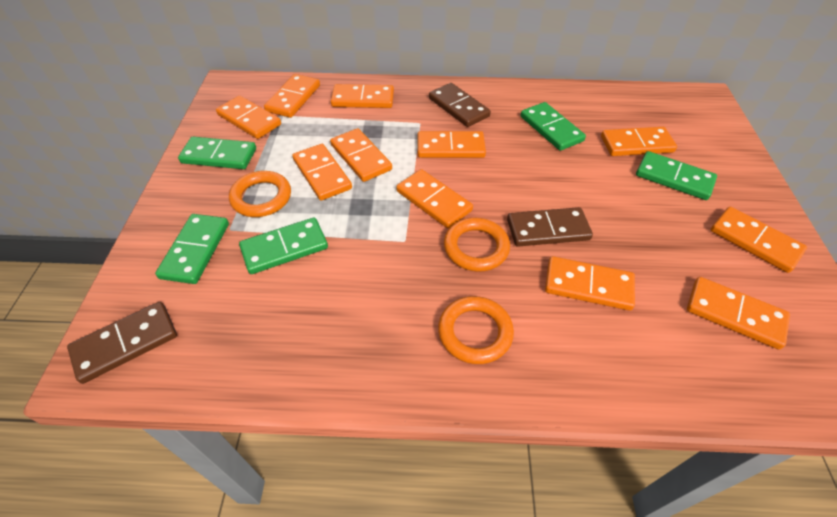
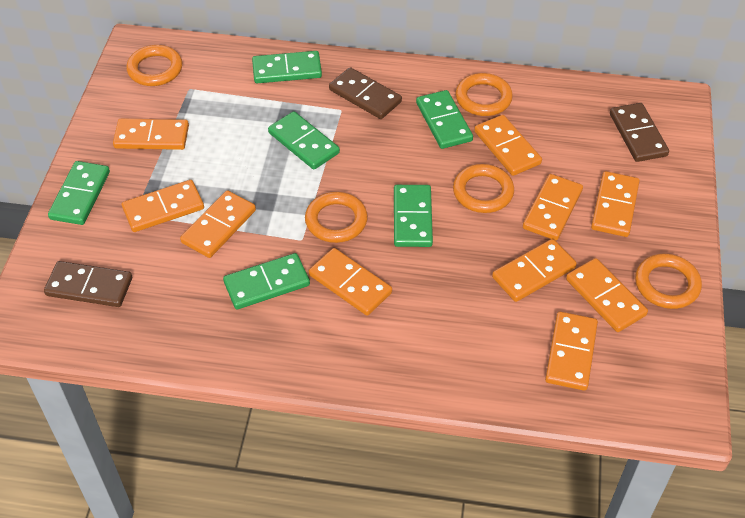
green domino: 5 -> 6
orange domino: 11 -> 10
orange ring: 3 -> 5

